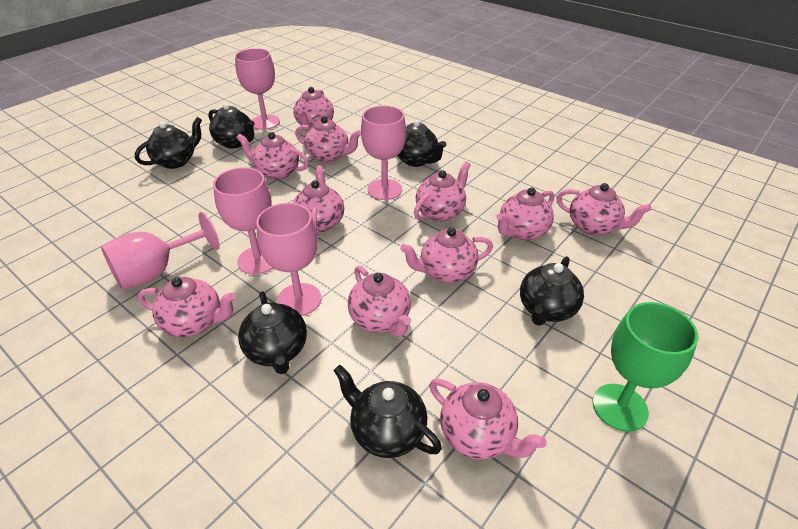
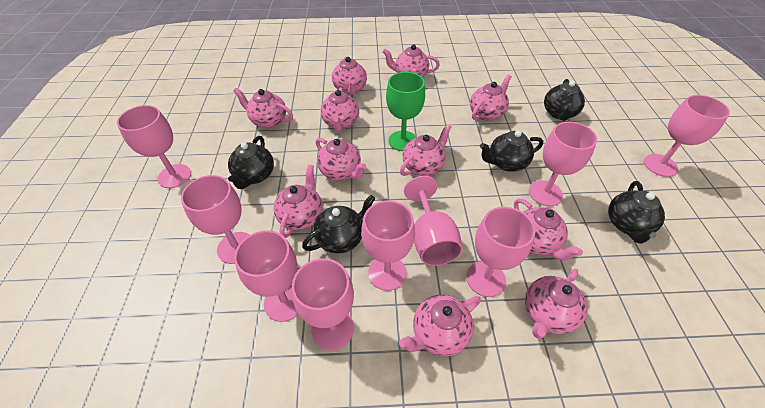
black teapot: 6 -> 5
pink goblet: 5 -> 9

